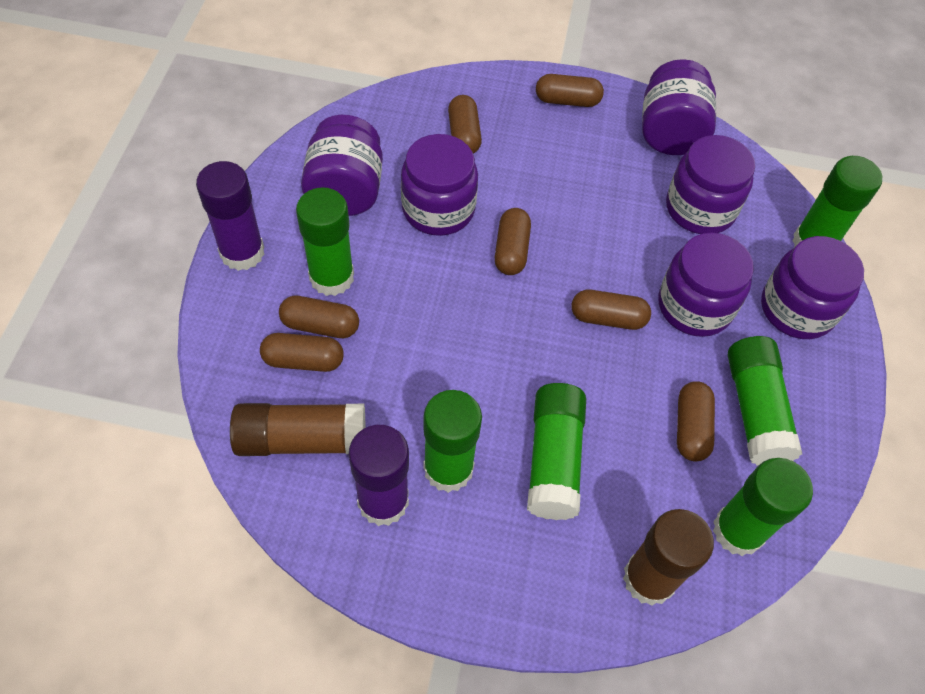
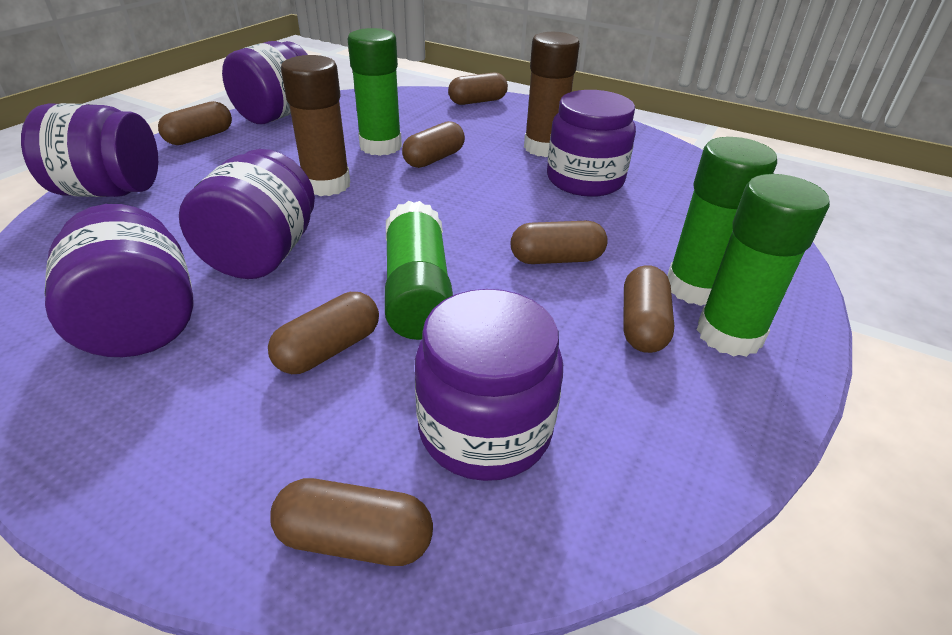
green glue stick: 6 -> 4
purple glue stick: 2 -> 0

